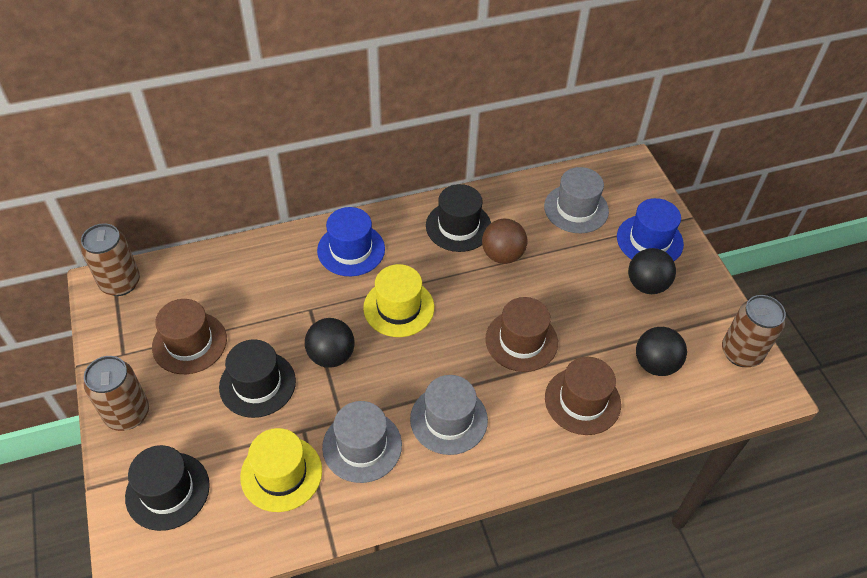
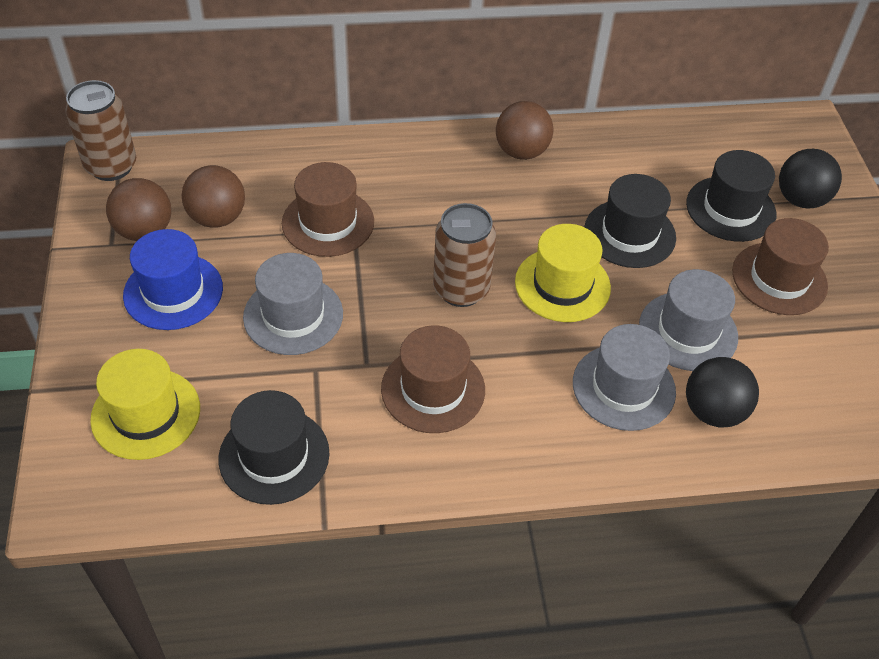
black ball: 3 -> 2
blue hat: 2 -> 1
brown ball: 1 -> 3
brown can: 3 -> 2

